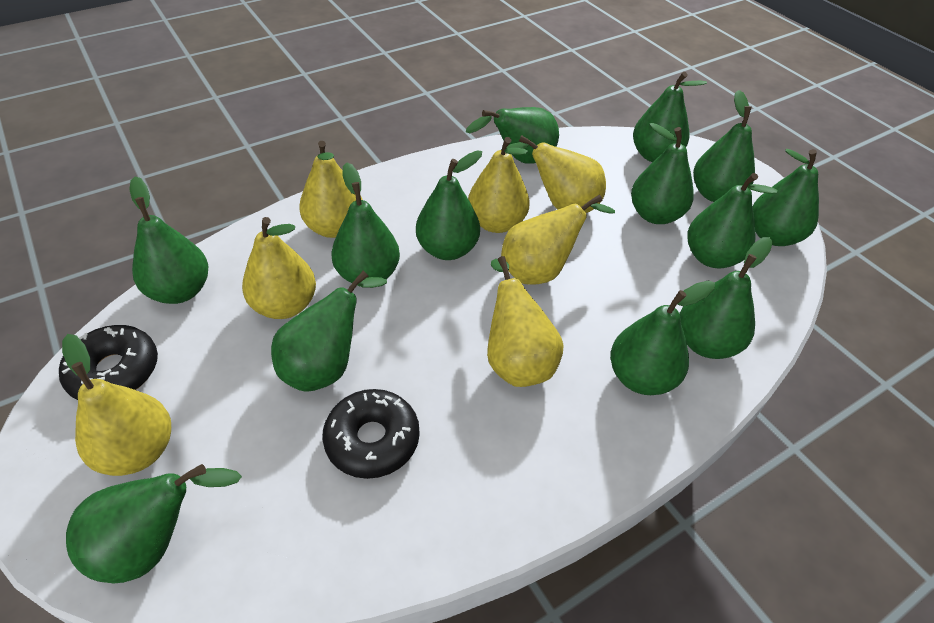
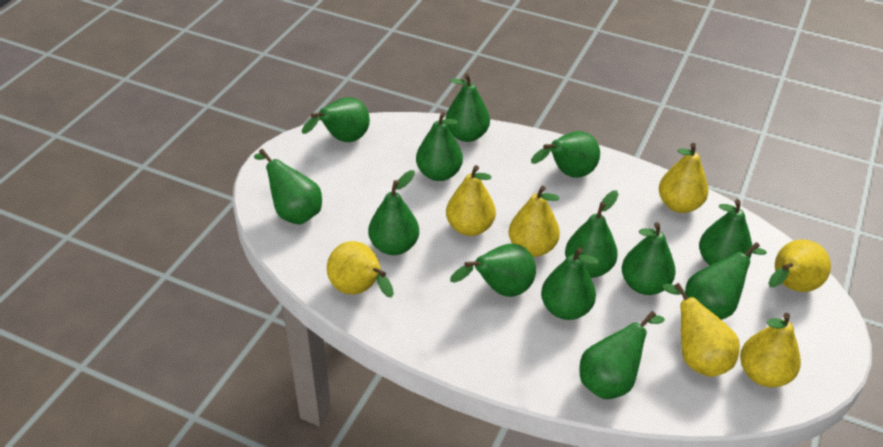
black donut: 2 -> 0

